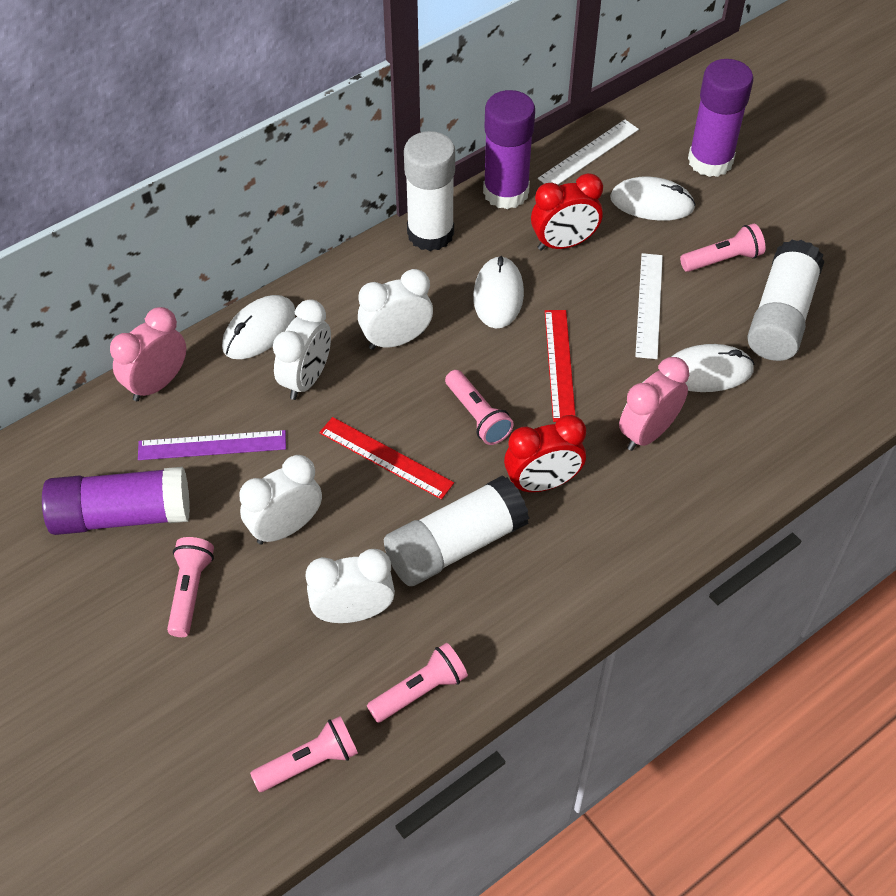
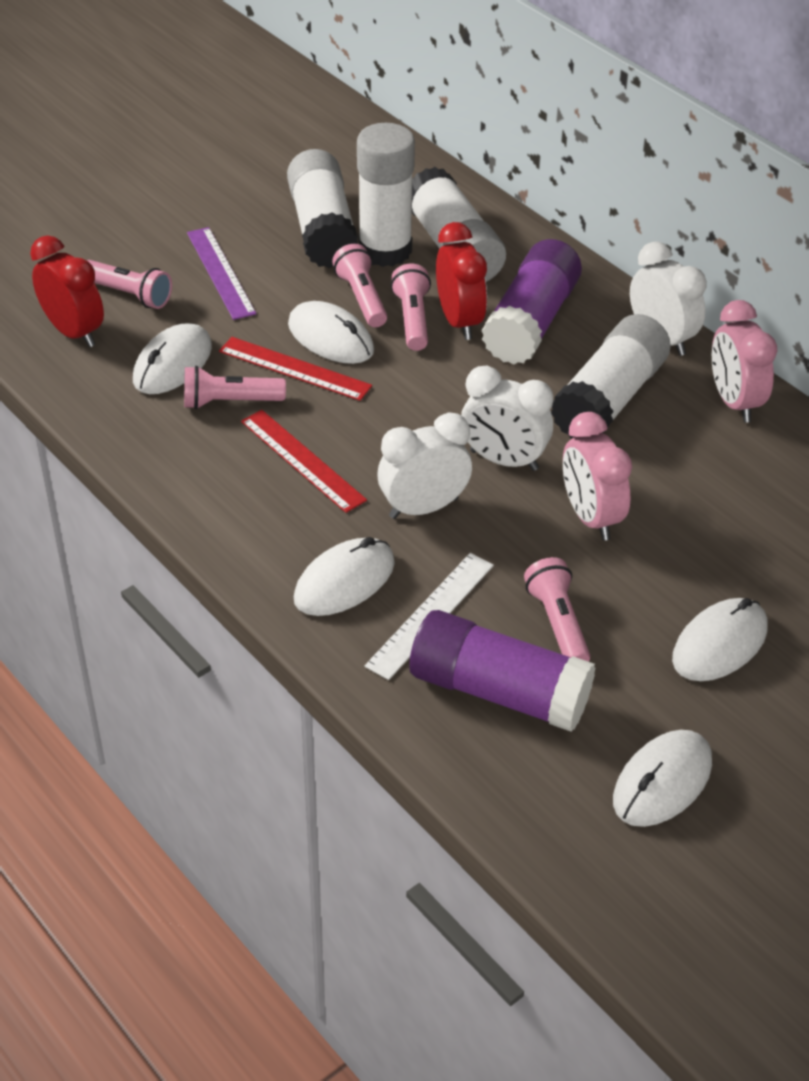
purple glue stick: 3 -> 2
white clock: 4 -> 3
white glue stick: 3 -> 4
white mouse: 4 -> 5
white ruler: 2 -> 1

